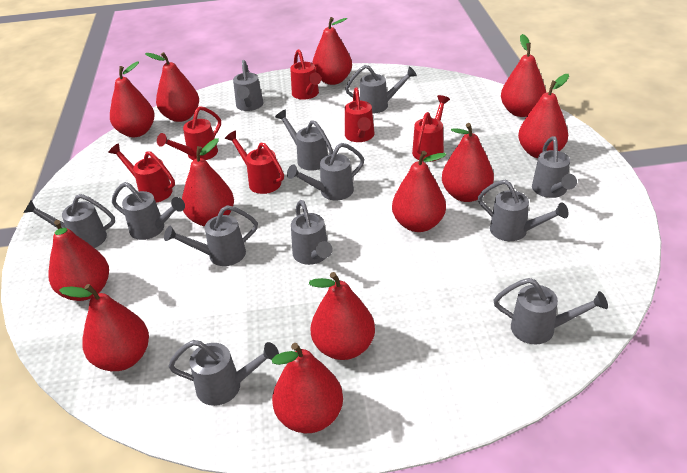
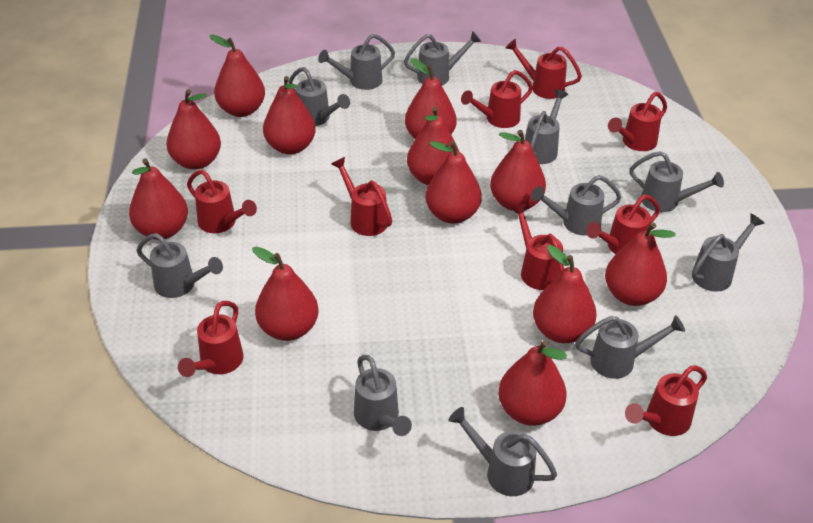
grey watering can: 12 -> 11
red watering can: 6 -> 9

